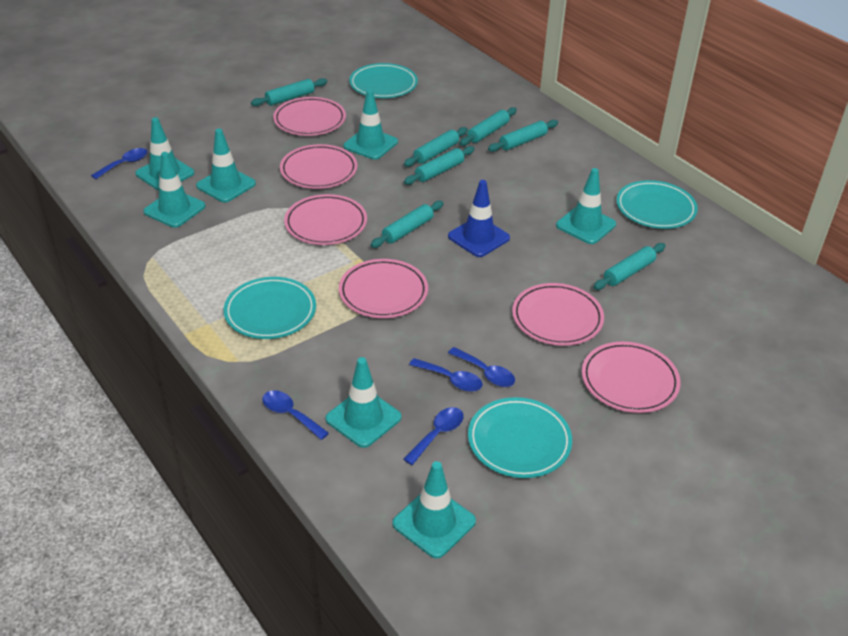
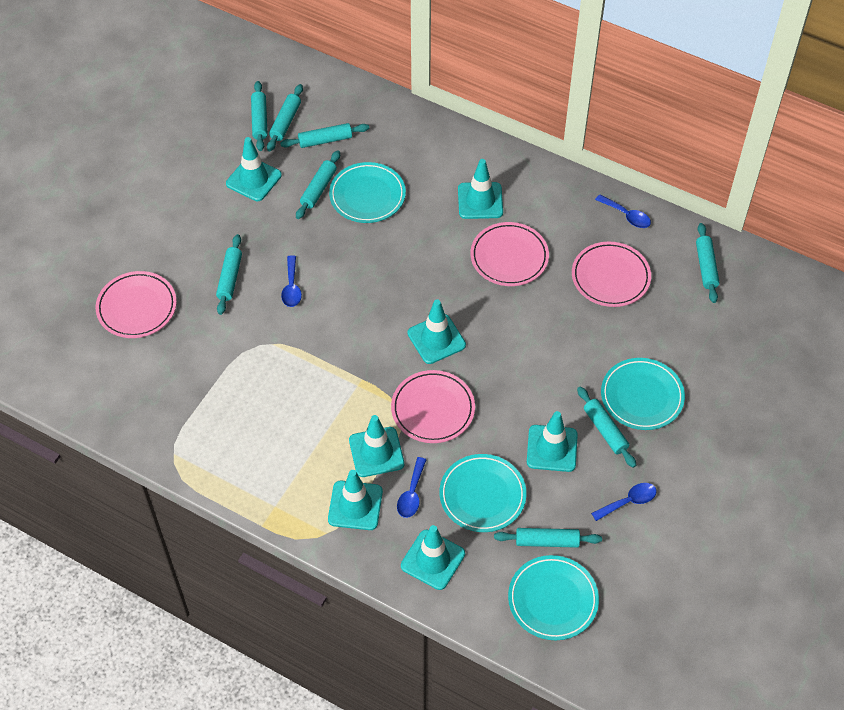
blue spoon: 5 -> 4
blue traffic cone: 1 -> 0
pink plate: 6 -> 4
turquoise rolling pin: 7 -> 8

